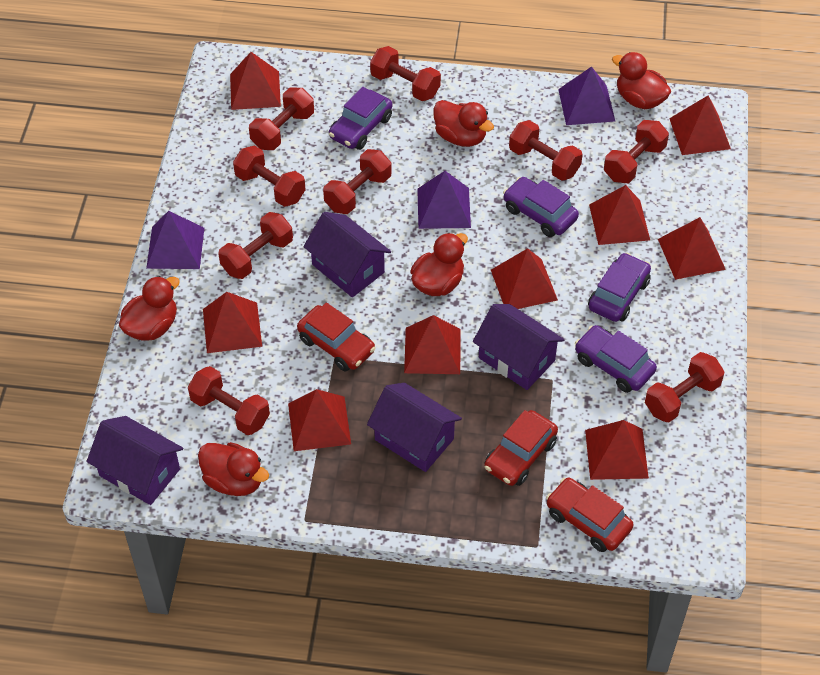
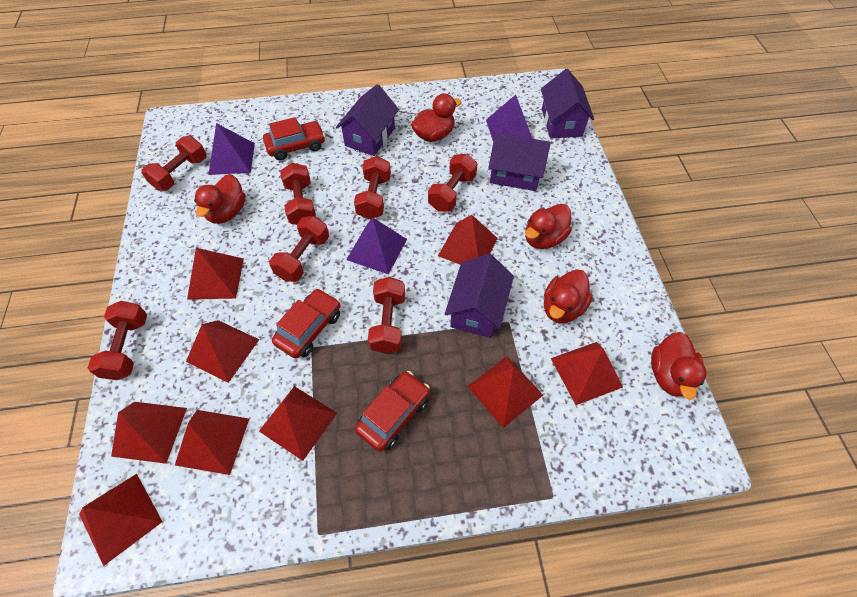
purple car: 4 -> 0
red dumbbell: 9 -> 7

